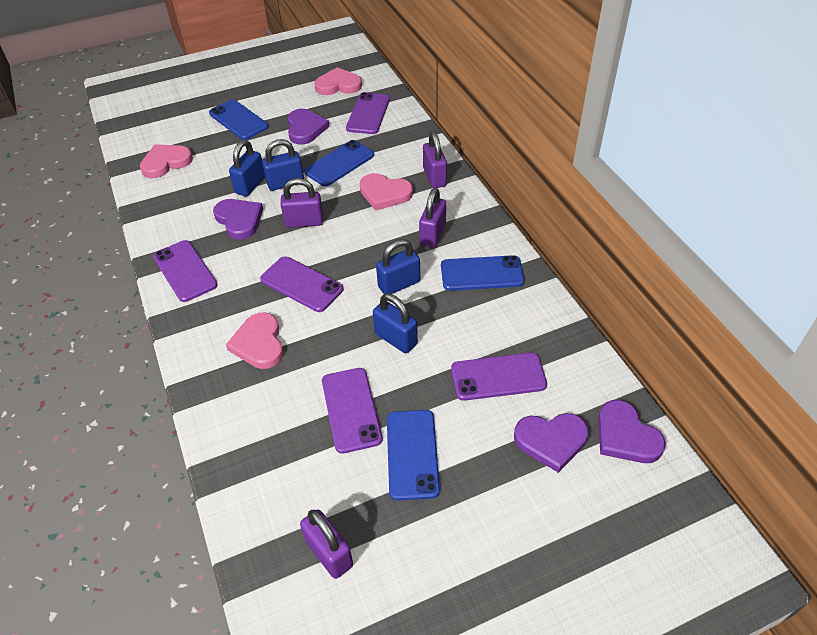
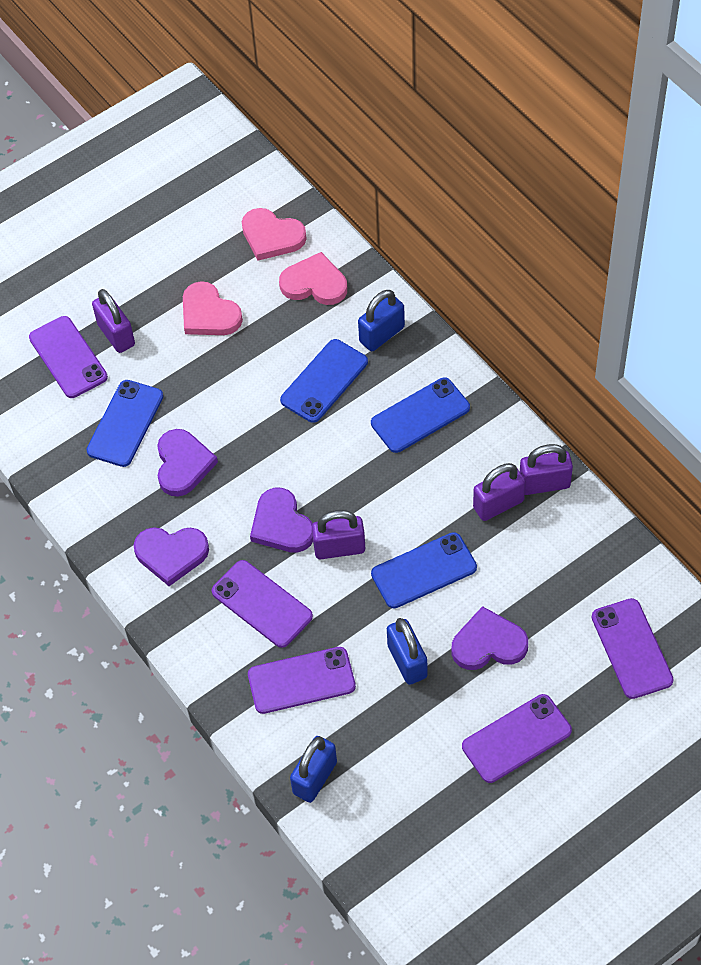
blue padlock: 4 -> 3
pink heart: 4 -> 3

